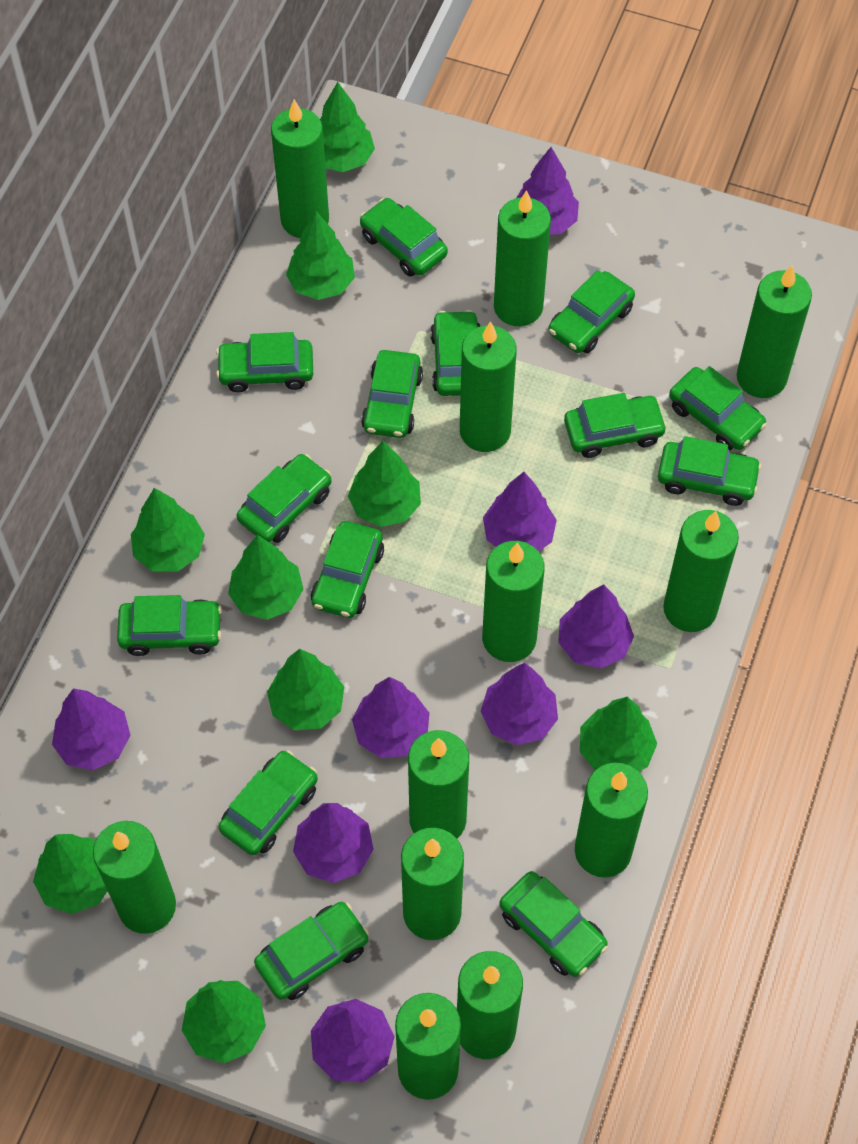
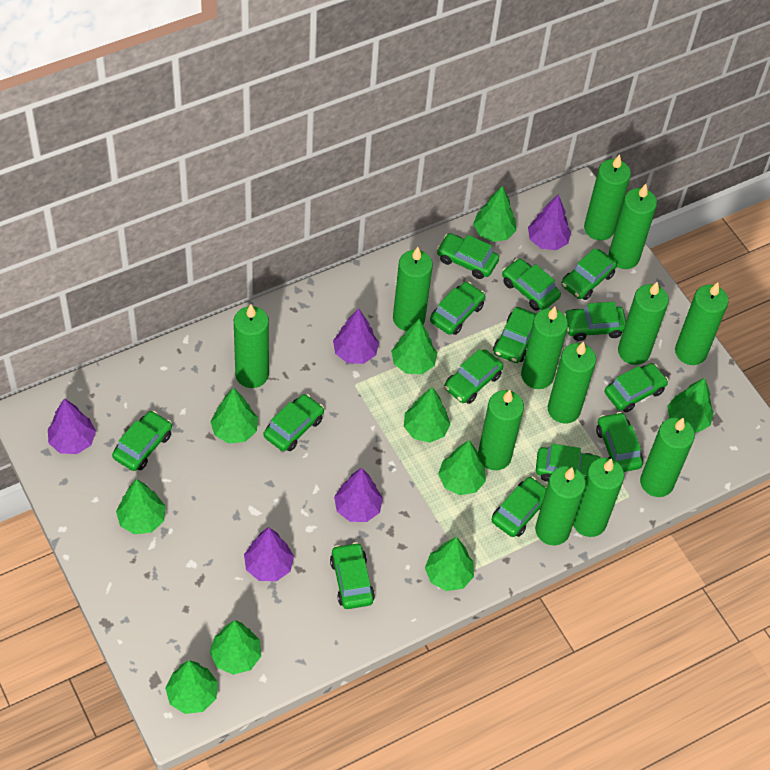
green tree: 9 -> 10
purple tree: 8 -> 5

